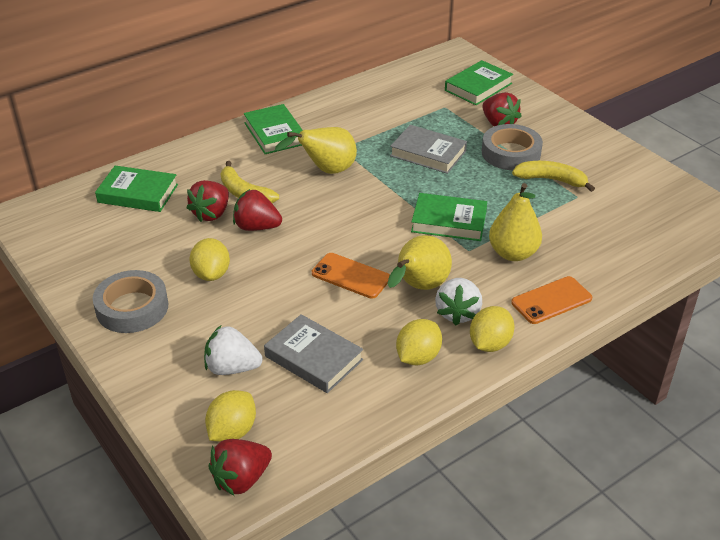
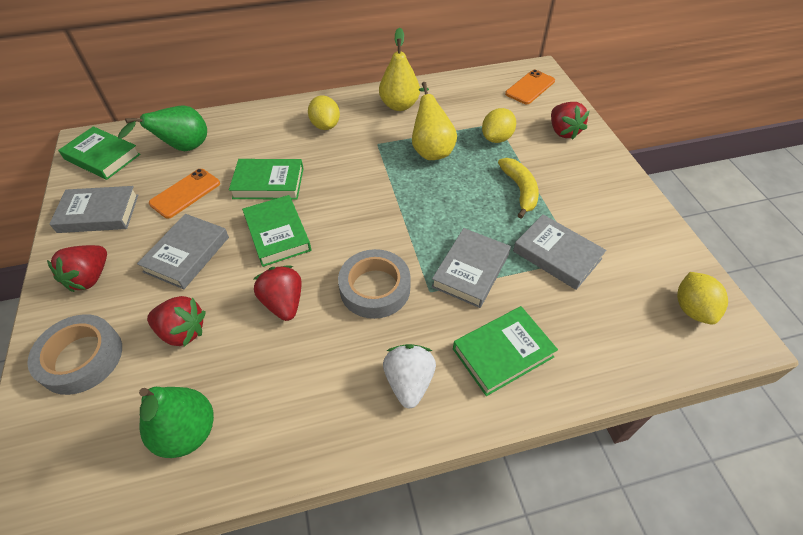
green pear: 0 -> 2
grey book: 2 -> 4
white strawberry: 2 -> 1
yellow banana: 2 -> 1
yellow lemon: 4 -> 3
yellow pear: 3 -> 2

